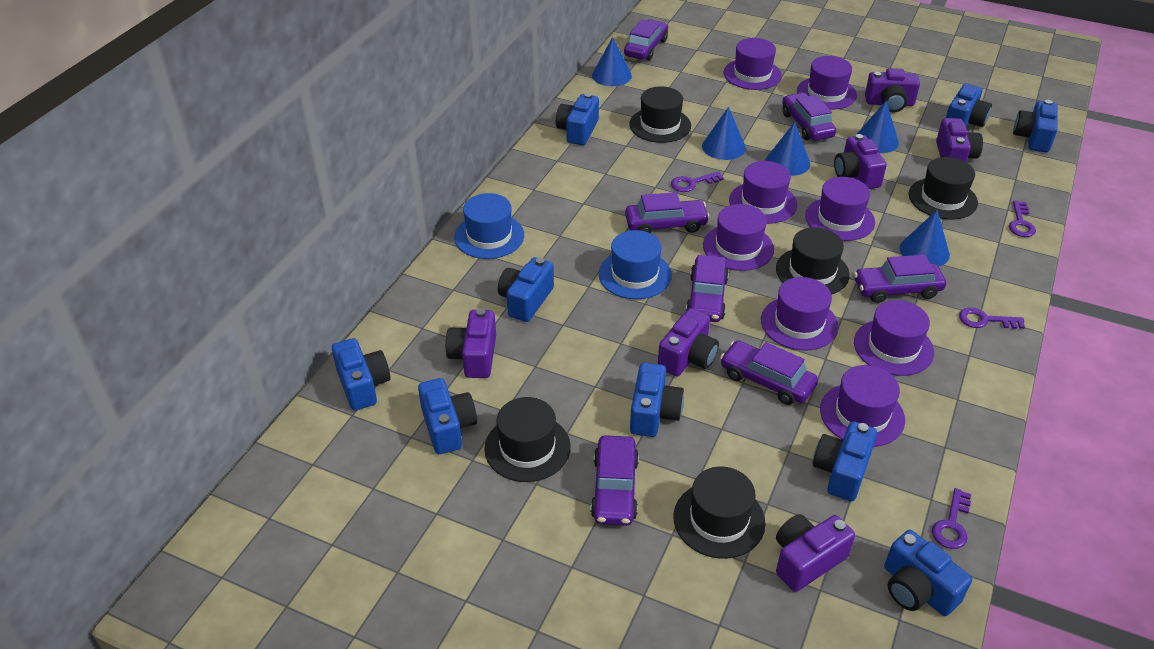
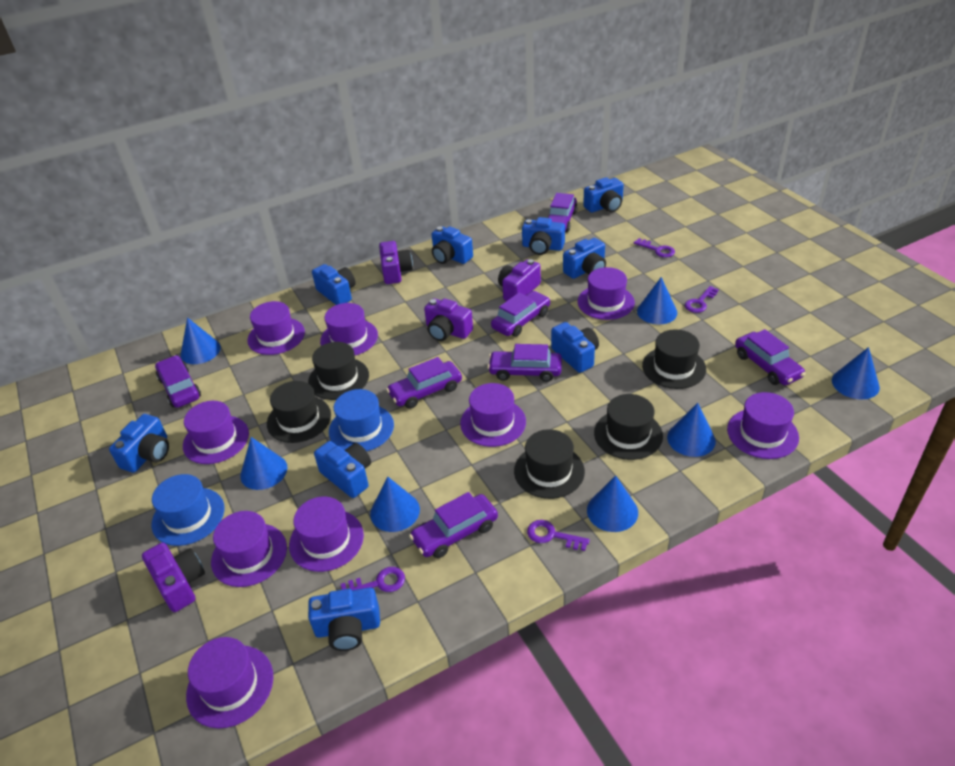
blue cone: 5 -> 7
purple camera: 6 -> 4
purple hat: 8 -> 9

